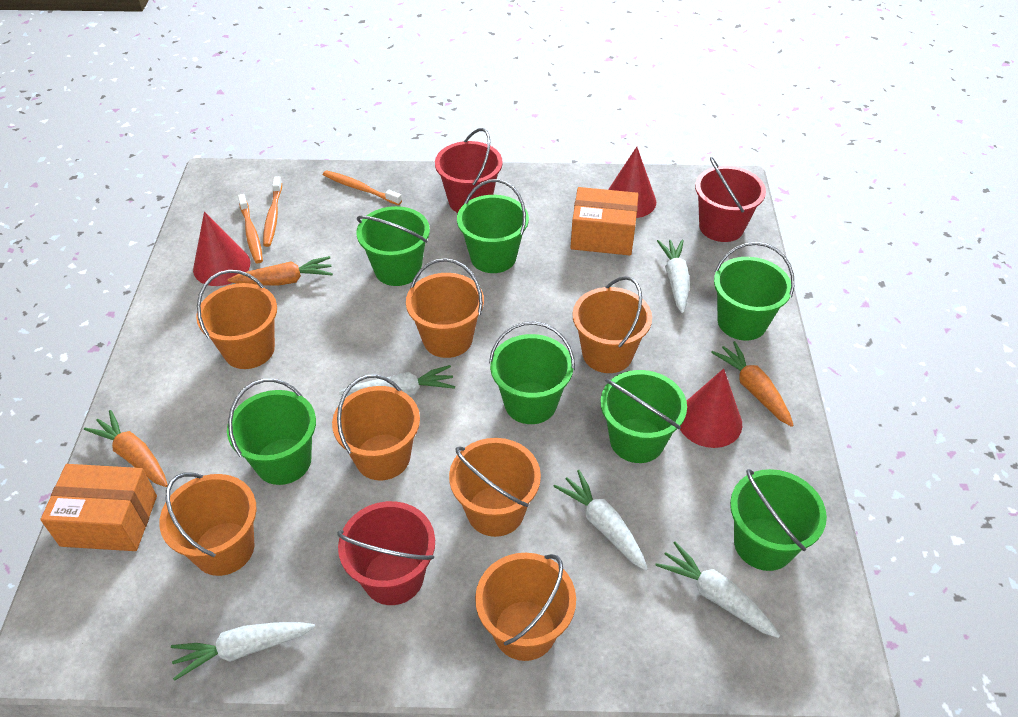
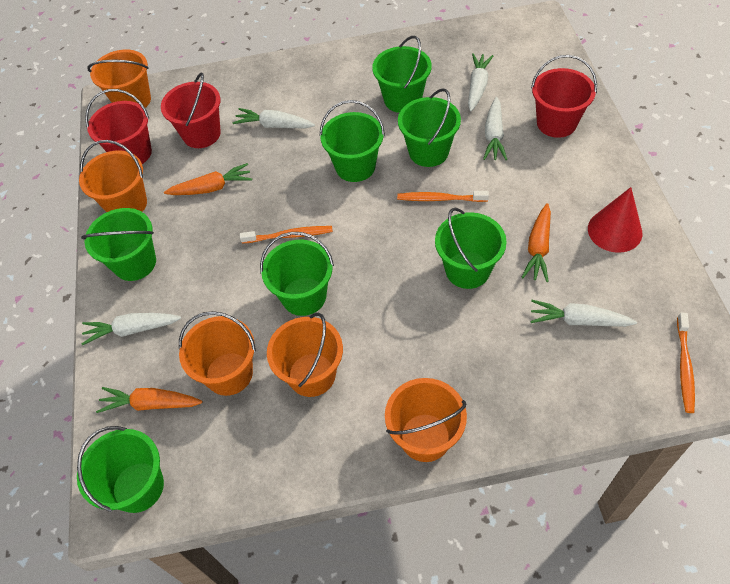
orange box: 2 -> 0
orange bucket: 7 -> 5
red cone: 3 -> 1

